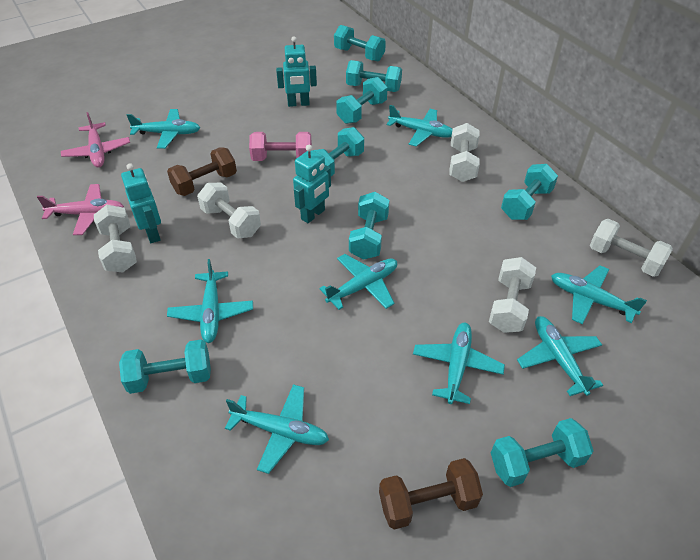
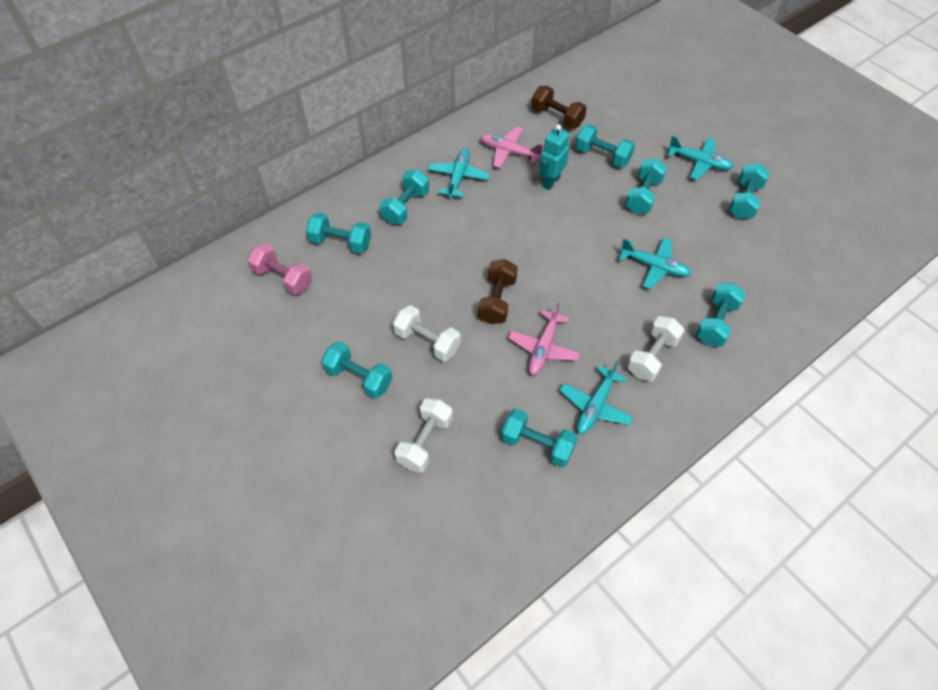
turquoise plane: 8 -> 4
turquoise robot: 3 -> 1
white dumbbell: 5 -> 3

